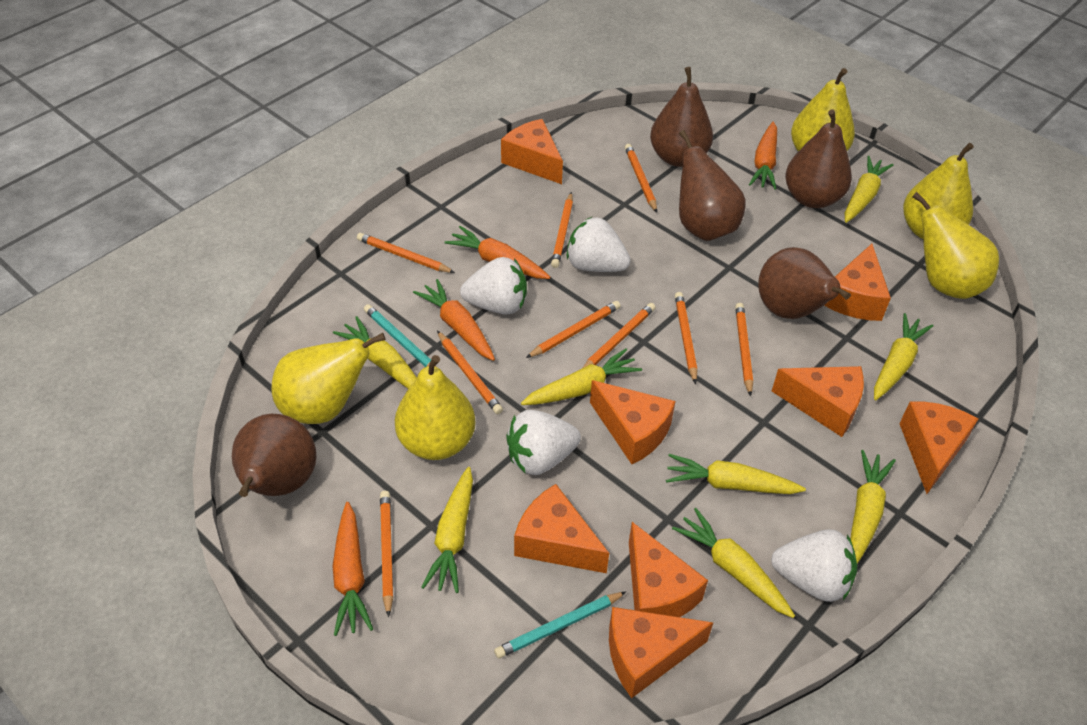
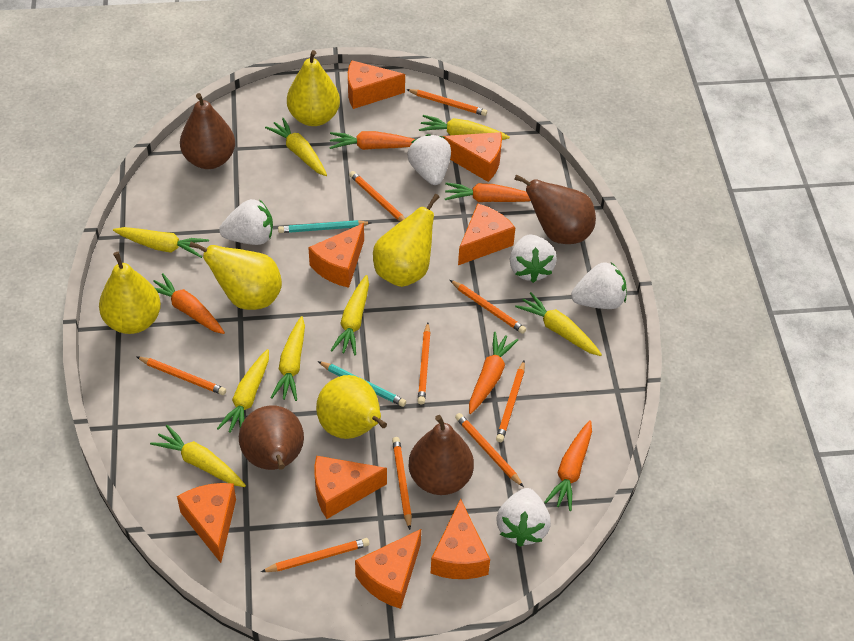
brown pear: 5 -> 4
orange carrot: 4 -> 5
white strawberry: 4 -> 5

